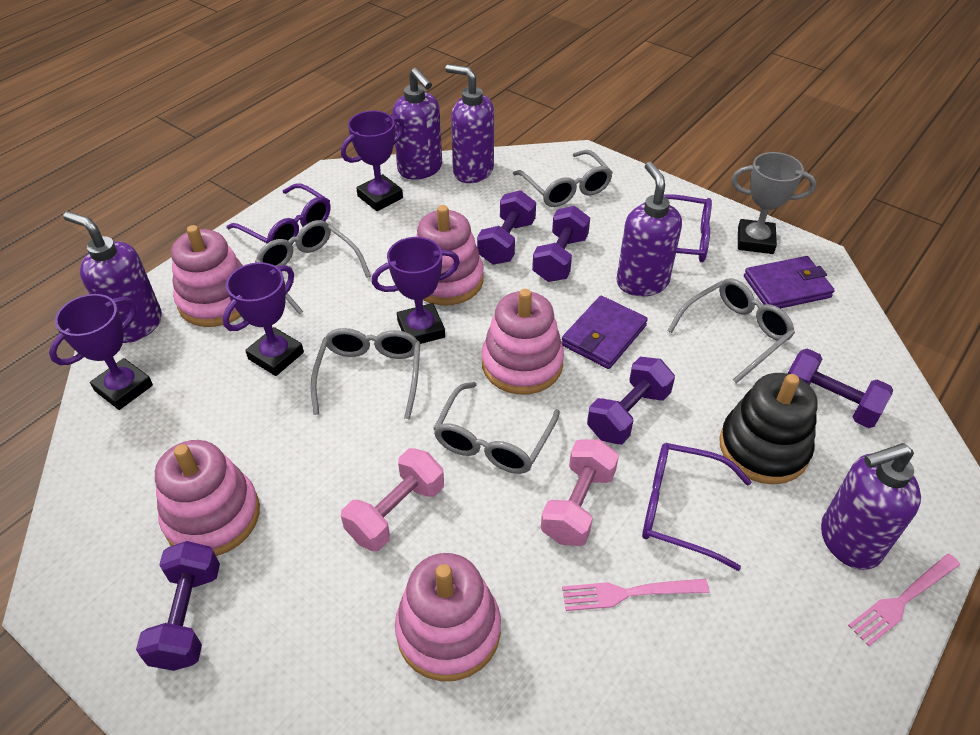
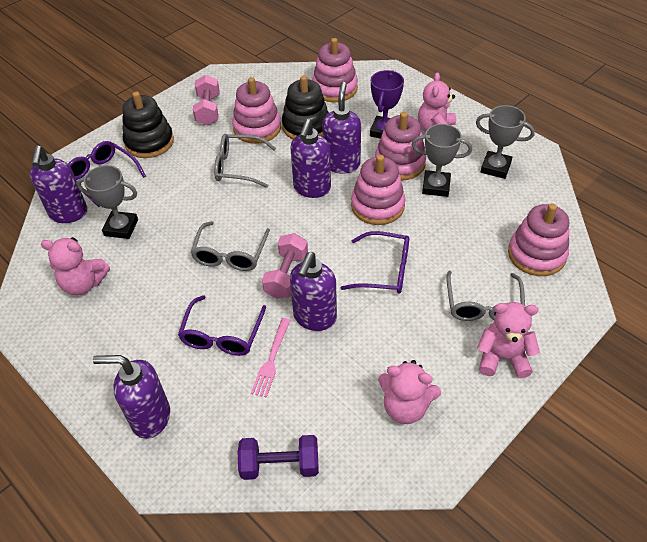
black stacking toy: 1 -> 2
grey glasses: 5 -> 3
grey trophy: 1 -> 3
pink fork: 2 -> 1
pink teddy bear: 0 -> 4
purple dumbbell: 5 -> 1
purple trophy: 4 -> 1
purple wallet: 2 -> 0

